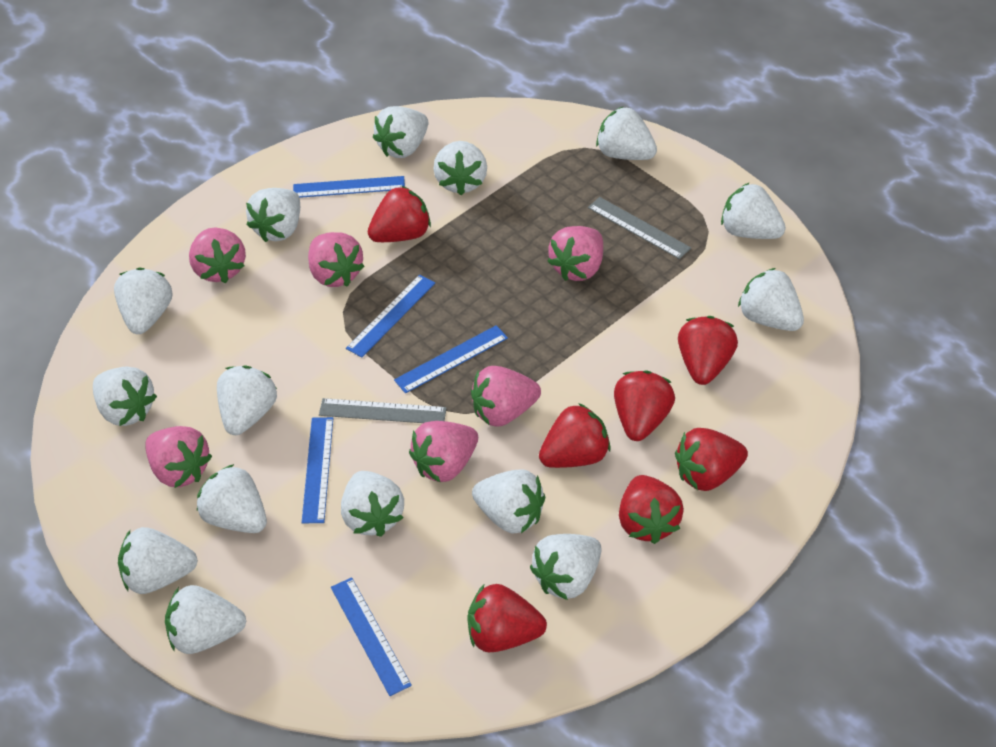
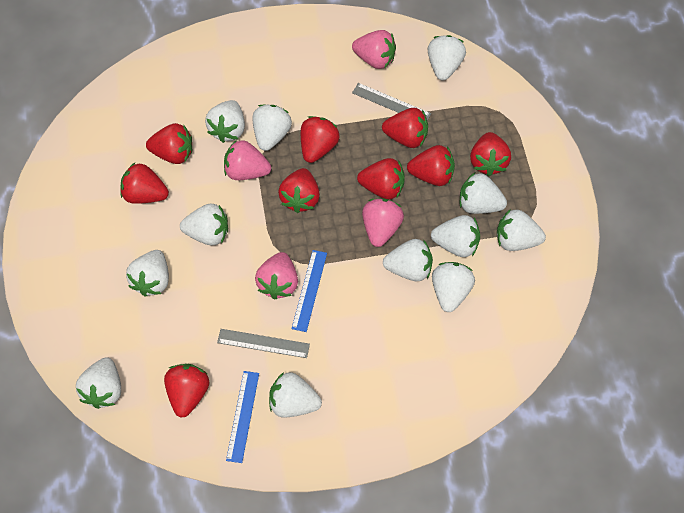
blue ruler: 5 -> 2
pink strawberry: 6 -> 4
red strawberry: 7 -> 9
white strawberry: 15 -> 12

